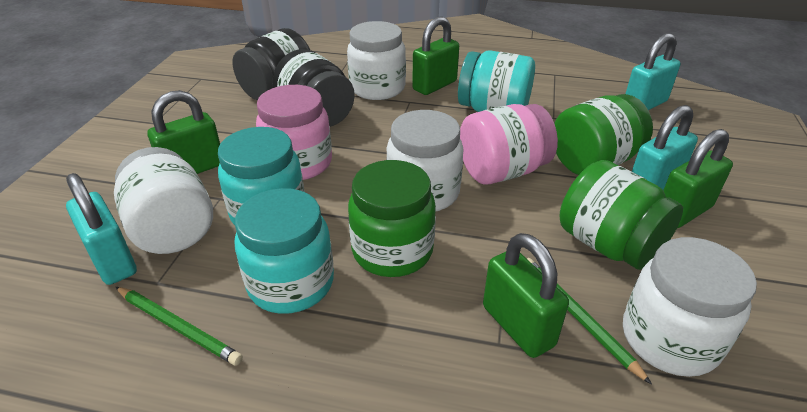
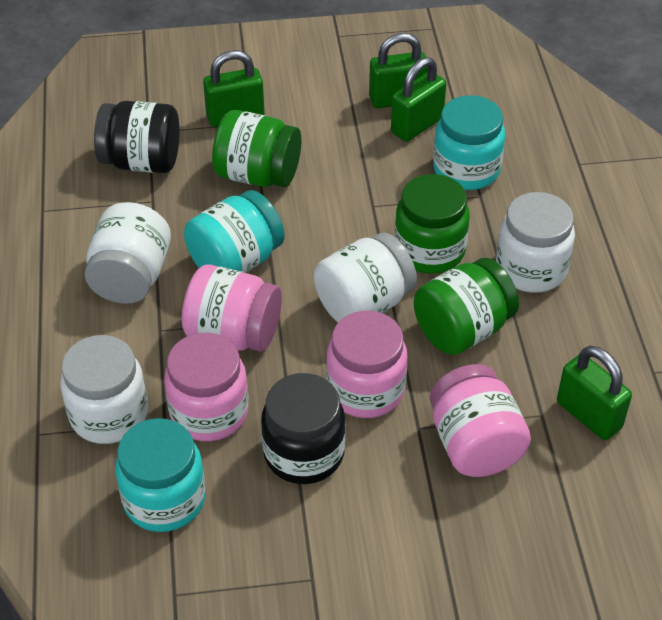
green pencil: 2 -> 0
pink jar: 2 -> 4
turquoise padlock: 3 -> 0

